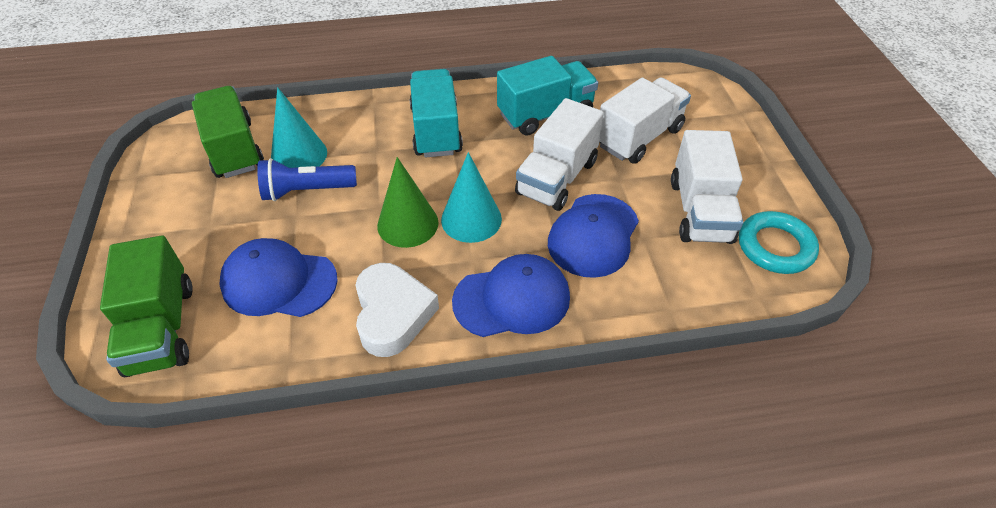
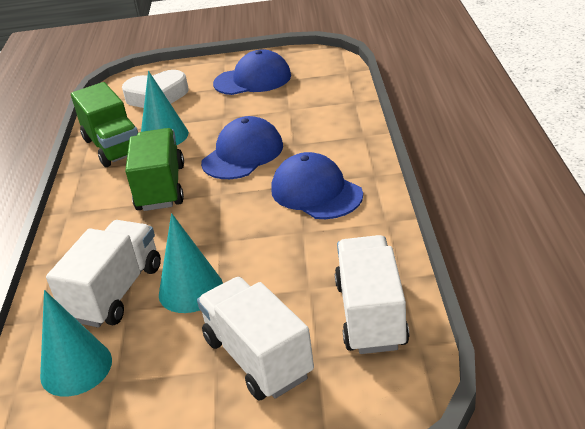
blue flashlight: 1 -> 0
green cone: 1 -> 0
turquoise cone: 2 -> 3
turquoise ring: 1 -> 0
turquoise truck: 2 -> 0

